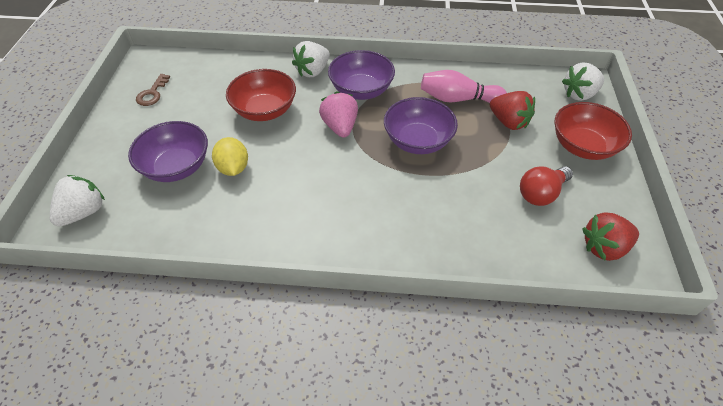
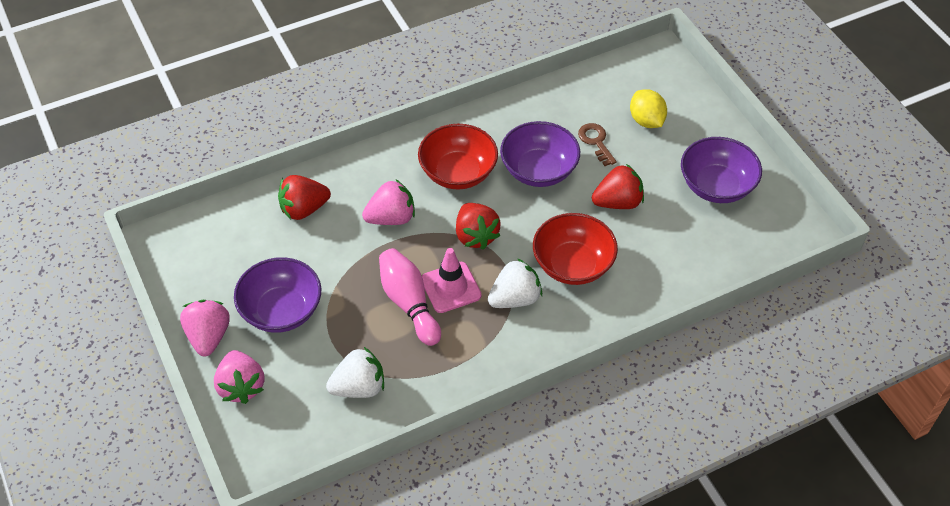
pink strawberry: 1 -> 3
pink traffic cone: 0 -> 1
red light bulb: 1 -> 0
red strawberry: 2 -> 3
white strawberry: 3 -> 2

